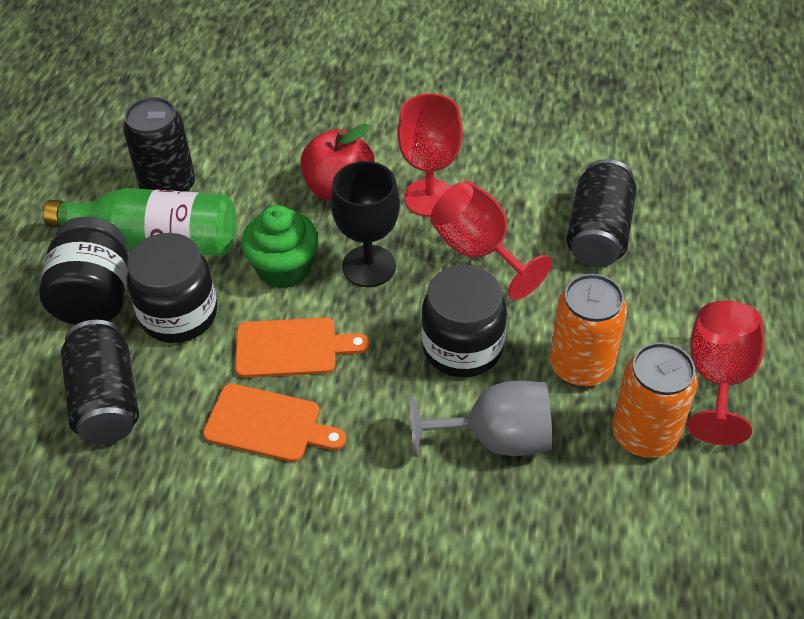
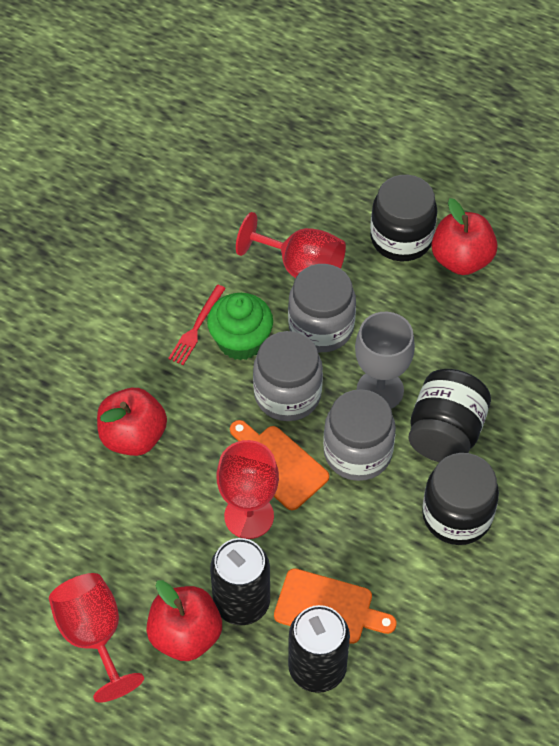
black can: 3 -> 2
black goblet: 1 -> 0
green bottle: 1 -> 0
grey jar: 0 -> 3
orange can: 2 -> 0
red apple: 1 -> 3
red fork: 0 -> 1

